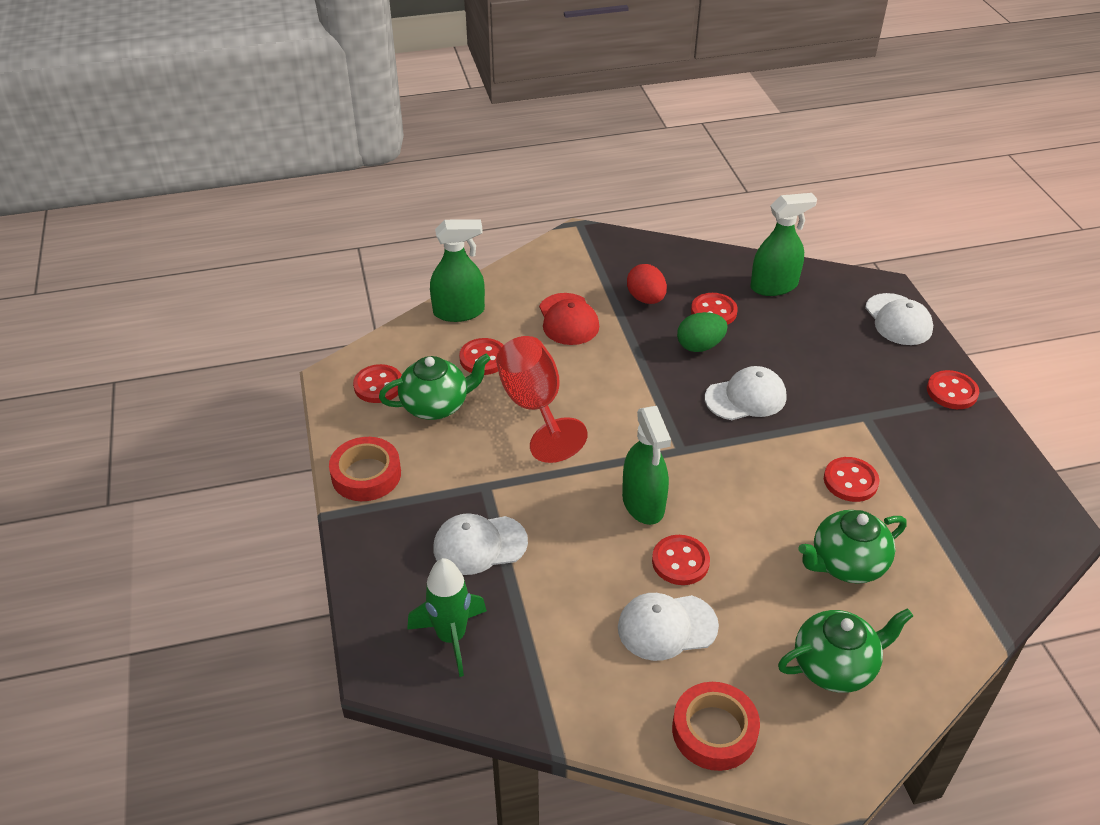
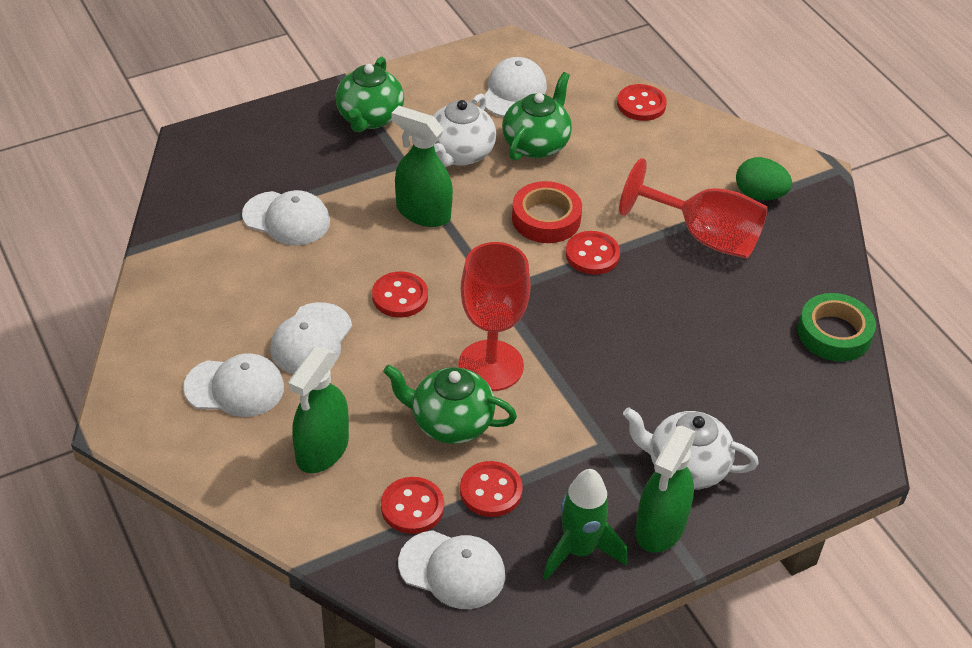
green tape: 0 -> 1
red button: 6 -> 5
red cap: 1 -> 0
red egg: 1 -> 0
red goblet: 1 -> 2
red tape: 2 -> 1
white cap: 4 -> 5
white teapot: 0 -> 2

